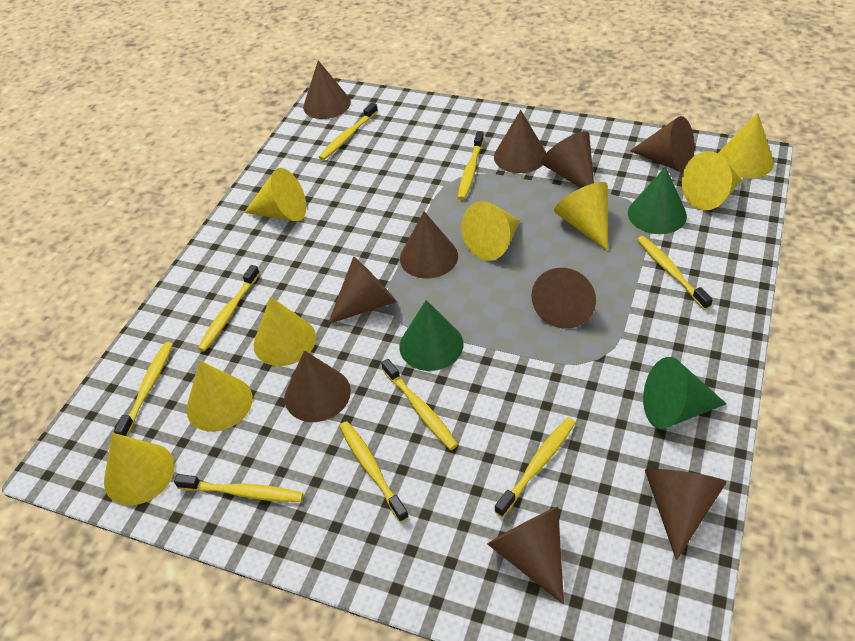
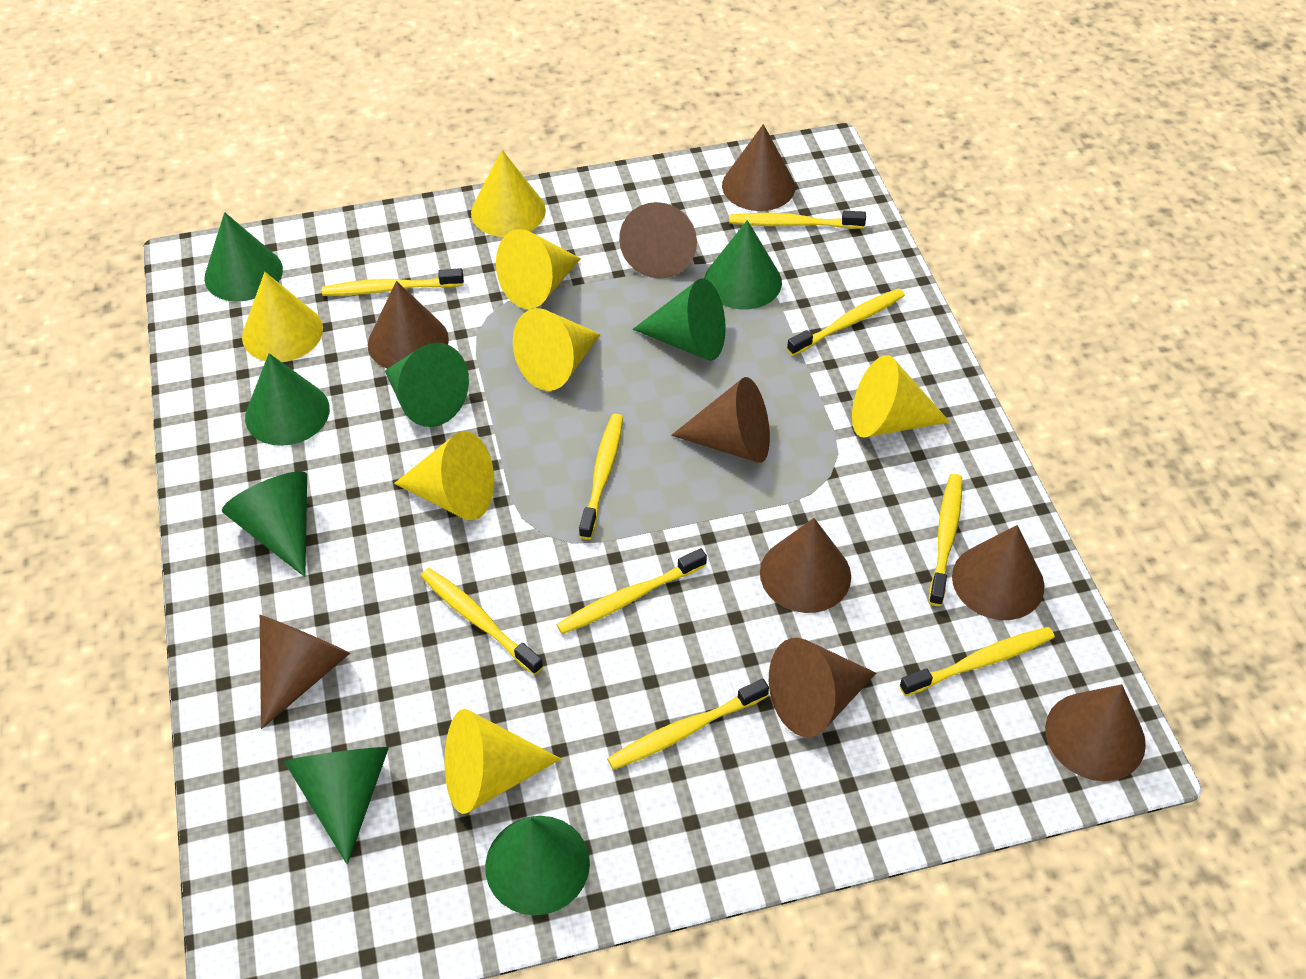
brown cone: 10 -> 9
green cone: 3 -> 8
yellow cone: 8 -> 7

